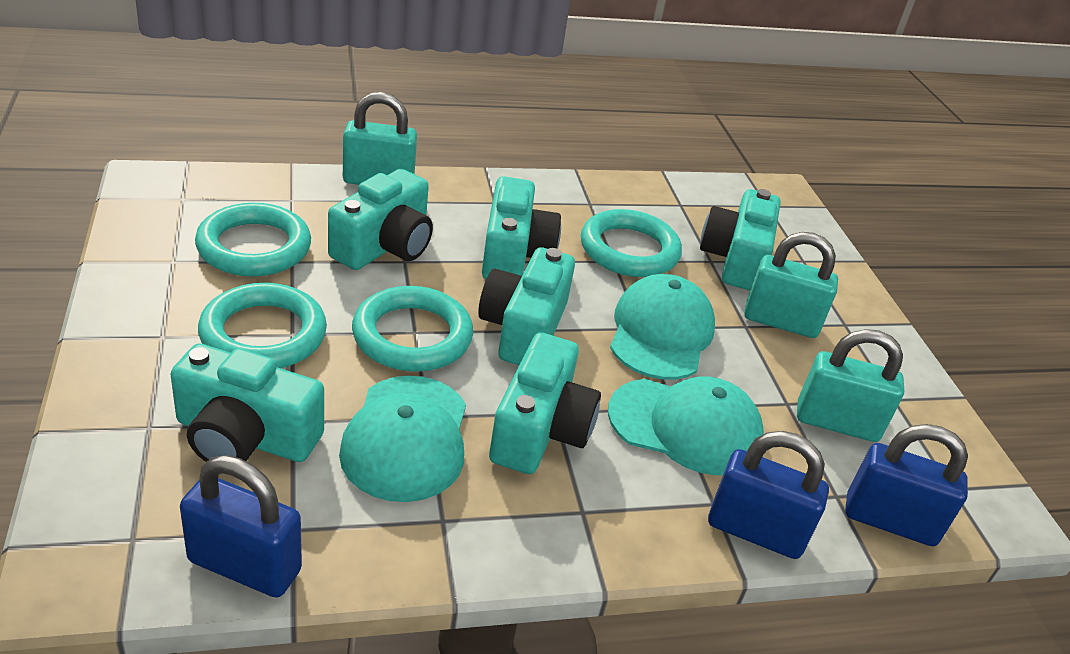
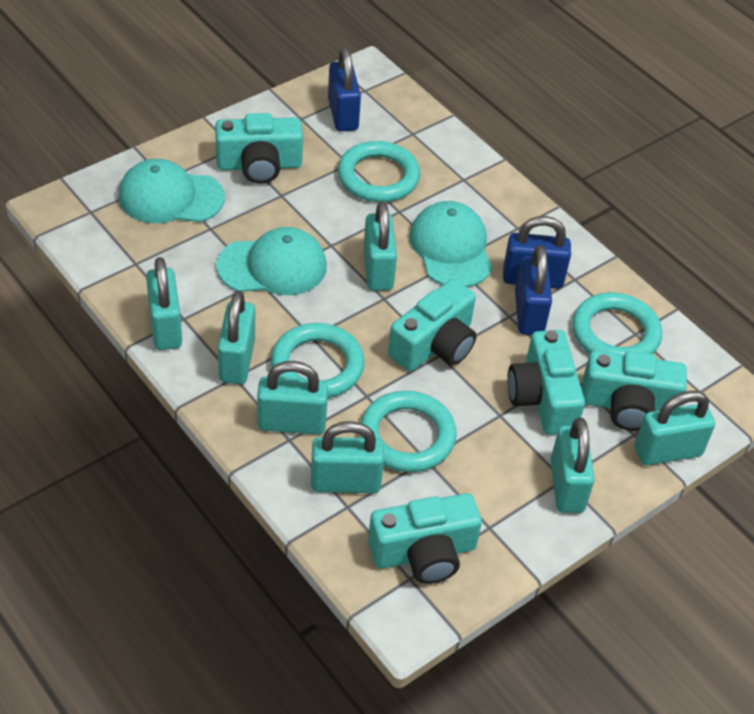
turquoise camera: 6 -> 5
turquoise padlock: 3 -> 7

